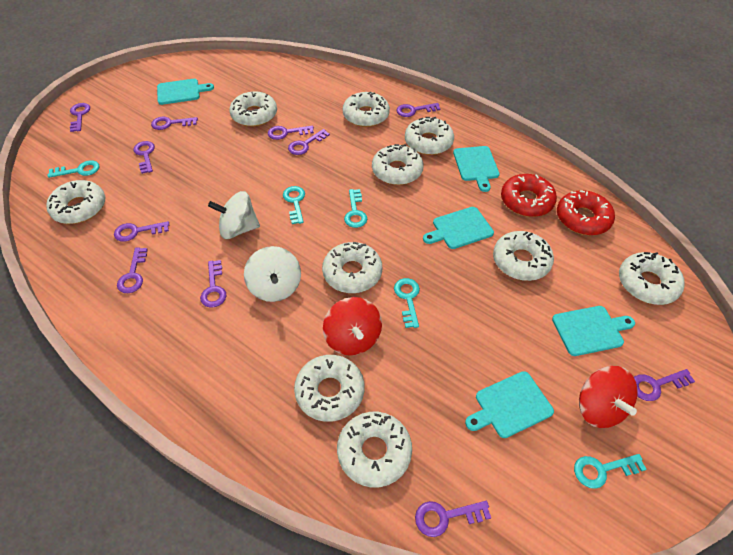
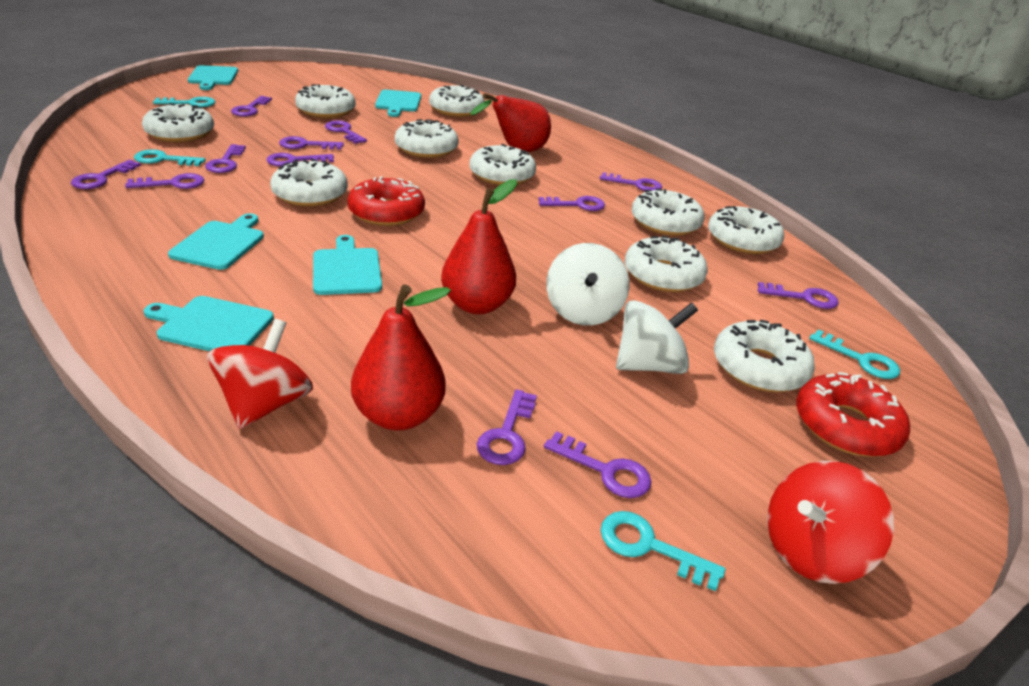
purple key: 11 -> 12
red pear: 0 -> 3
turquoise key: 5 -> 4

